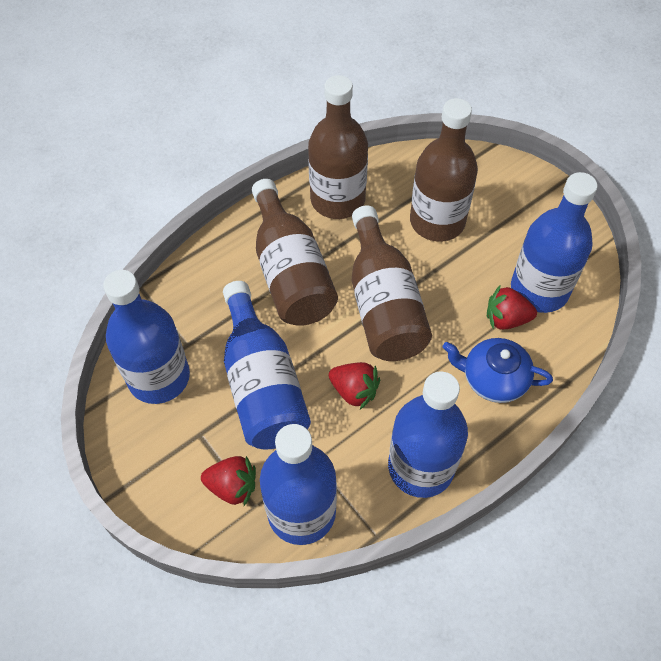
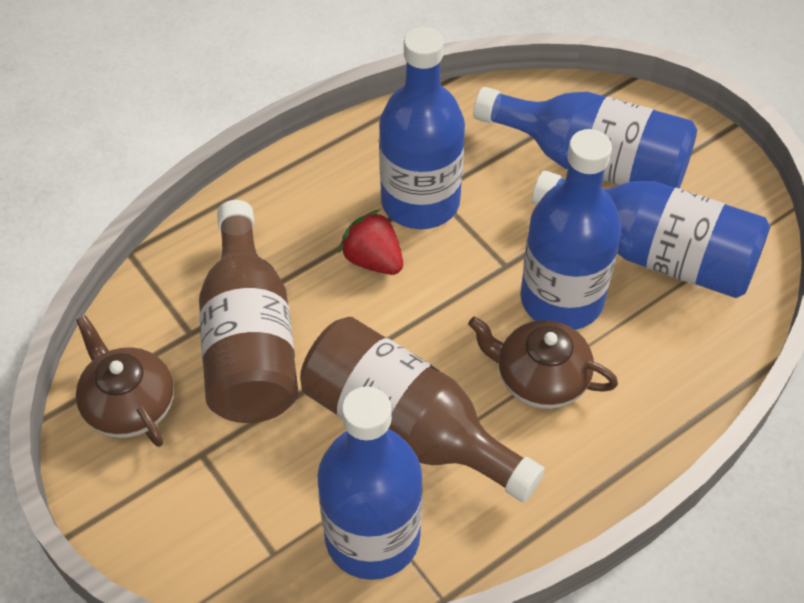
blue teapot: 1 -> 0
brown bottle: 4 -> 2
brown teapot: 0 -> 2
red strawberry: 3 -> 1

